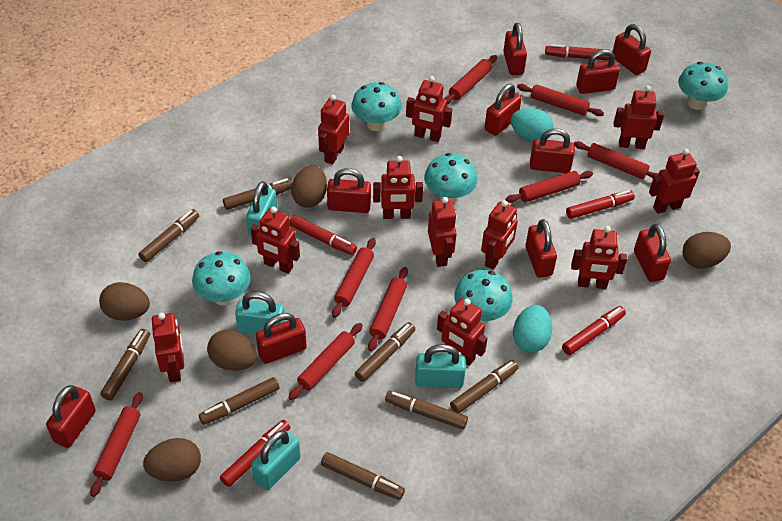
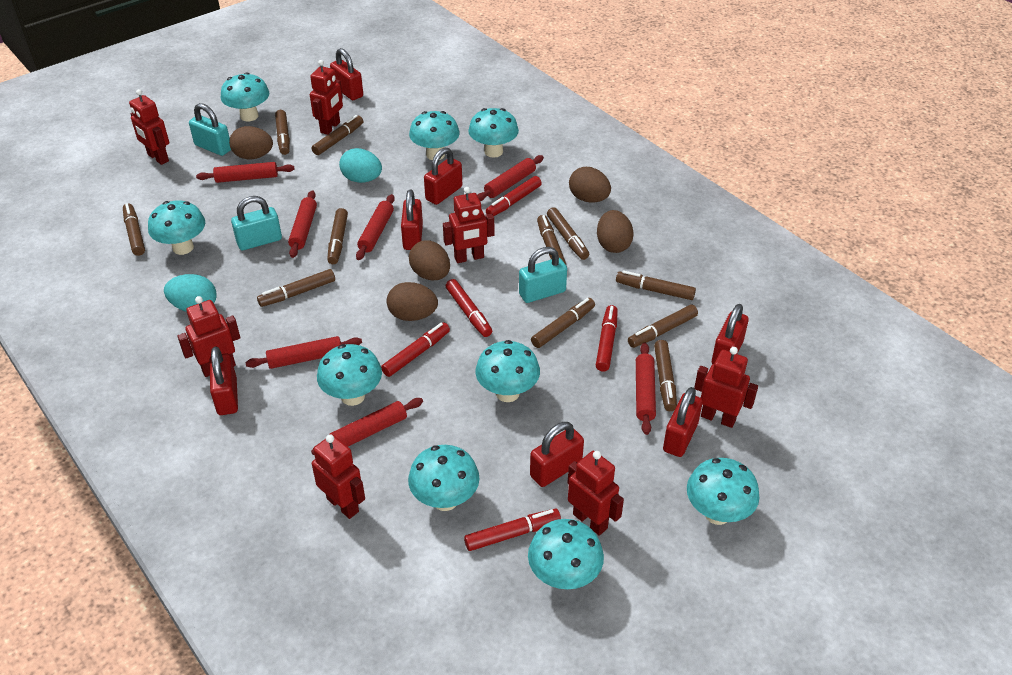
brown marker: 8 -> 11
red padlock: 10 -> 7
red robot: 11 -> 7
red rolling pin: 8 -> 7
turquoise mushroom: 5 -> 9
turquoise padlock: 4 -> 3

